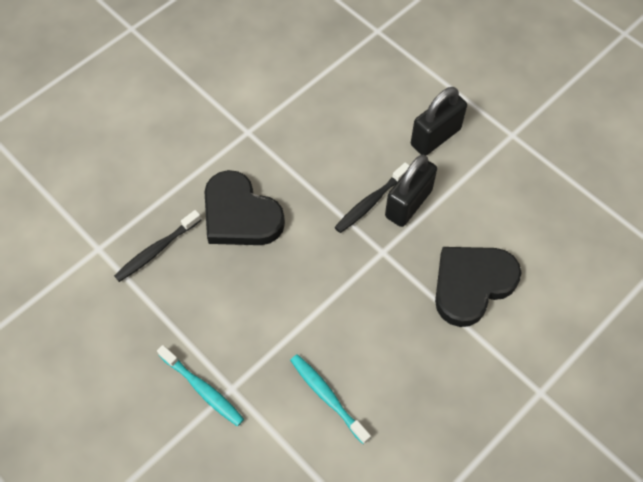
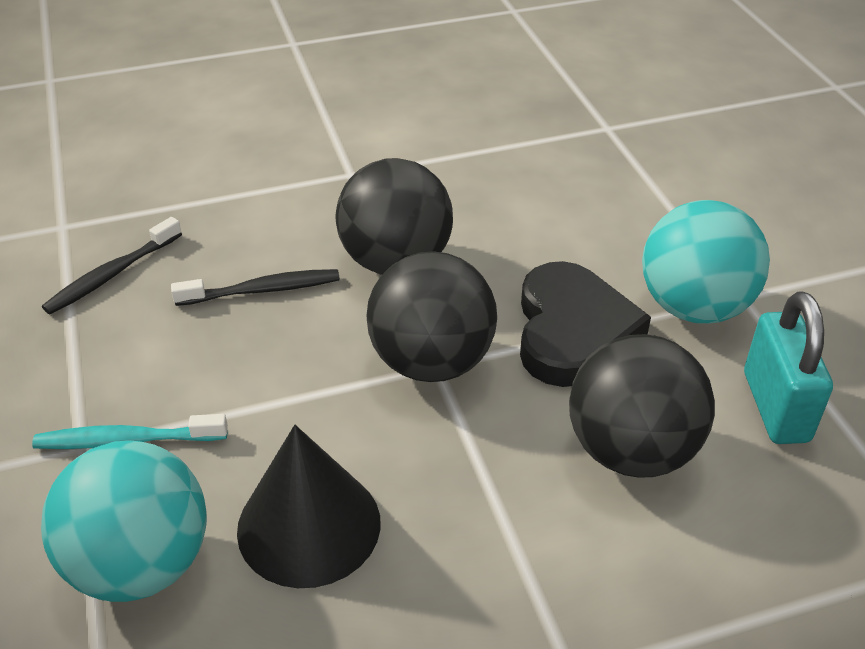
black ball: 0 -> 3
black cone: 0 -> 1
black heart: 2 -> 1
black padlock: 2 -> 0
turquoise ball: 0 -> 2
turquoise padlock: 0 -> 1
turquoise toothbrush: 2 -> 1

